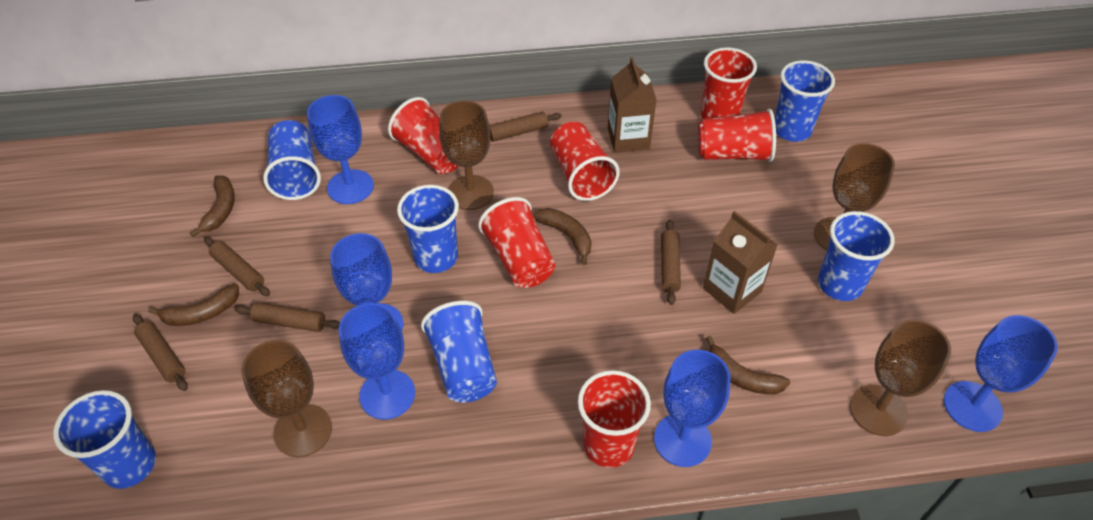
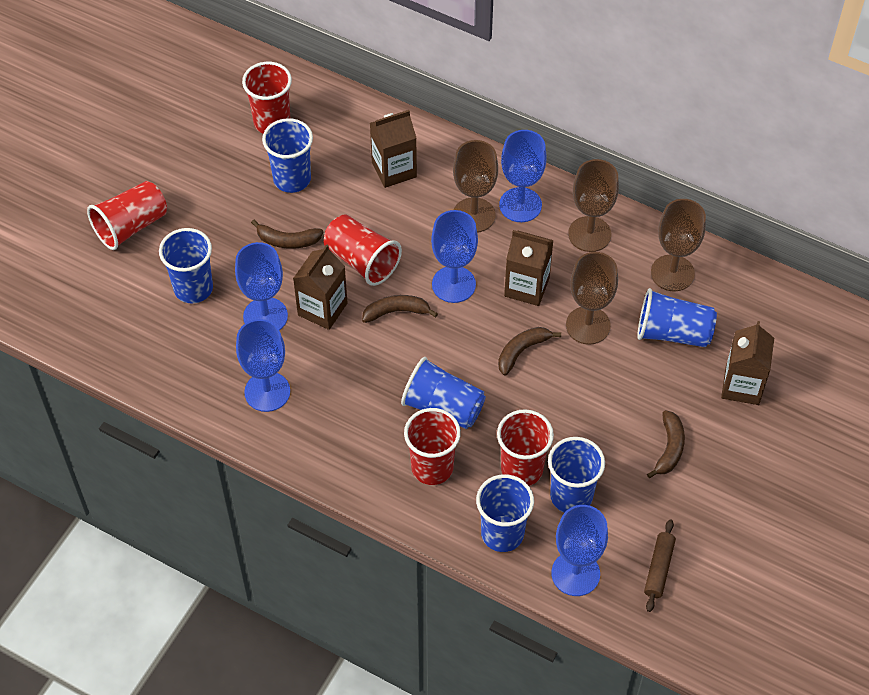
brown carton: 2 -> 4
brown rolling pin: 5 -> 1
red cup: 6 -> 5

